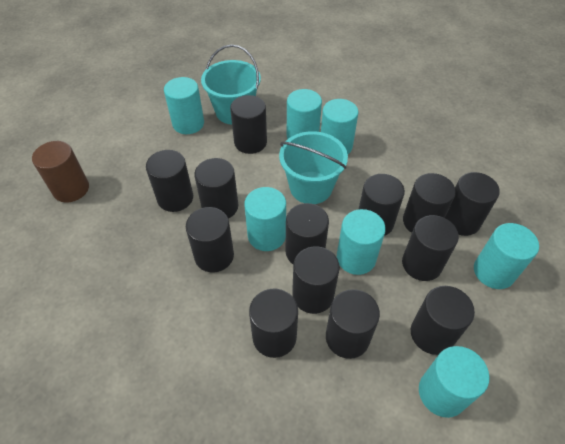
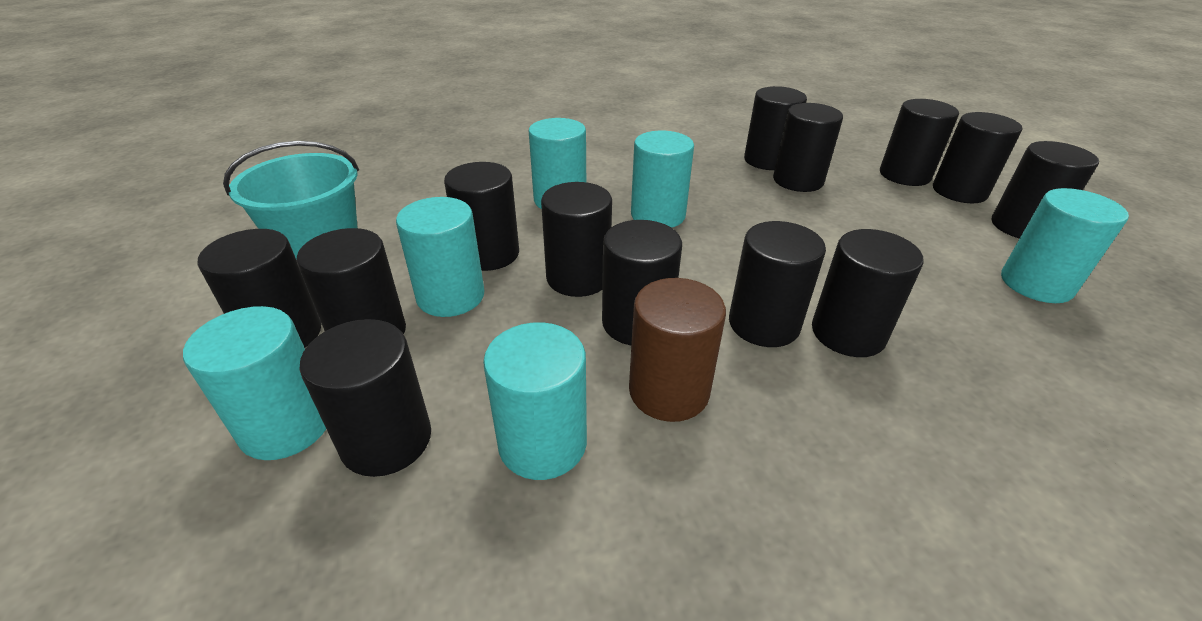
turquoise bucket: 2 -> 1
turquoise cylinder: 7 -> 6

